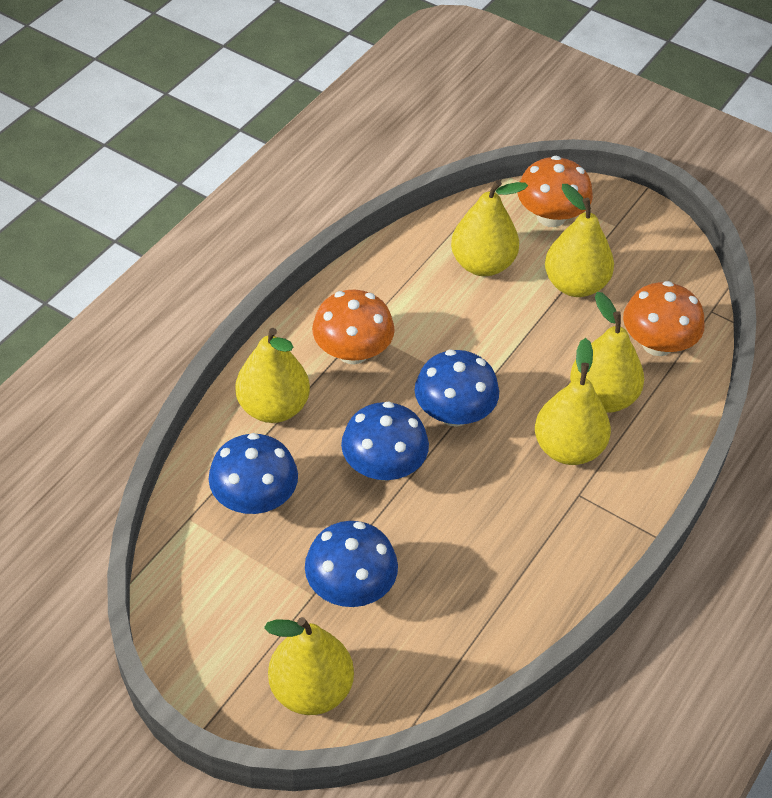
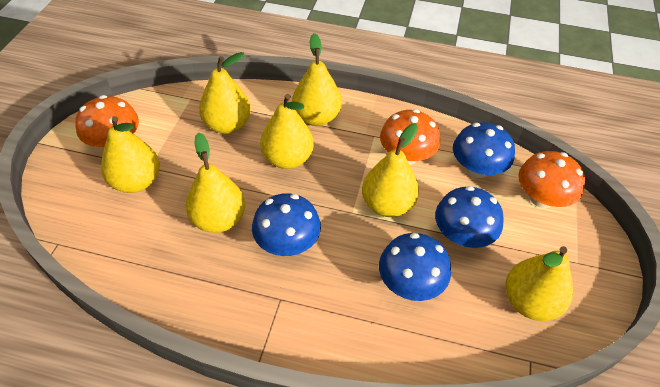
yellow pear: 6 -> 7

